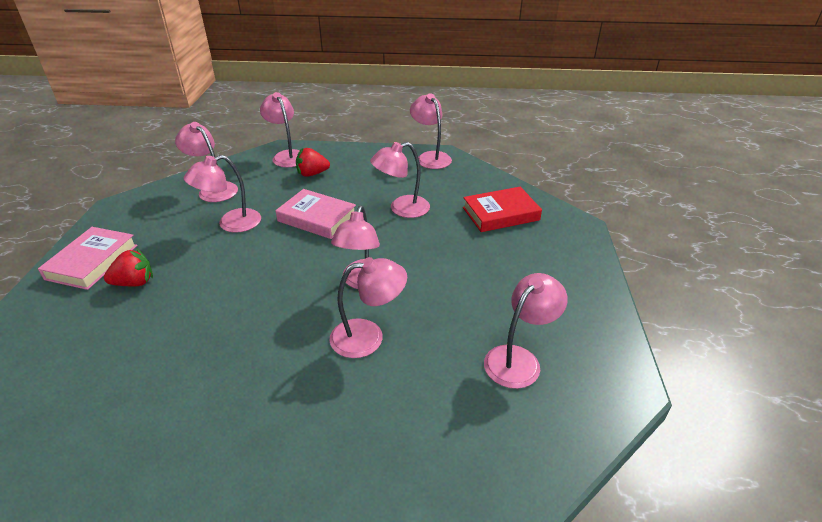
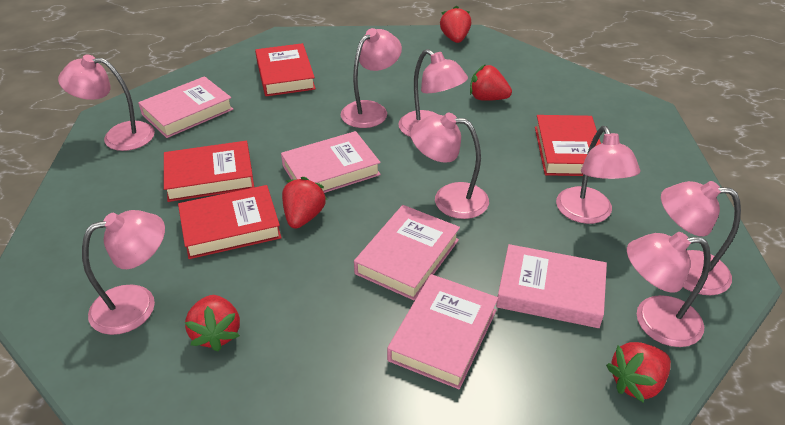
pink book: 2 -> 5
red book: 1 -> 4
red strawberry: 2 -> 5

